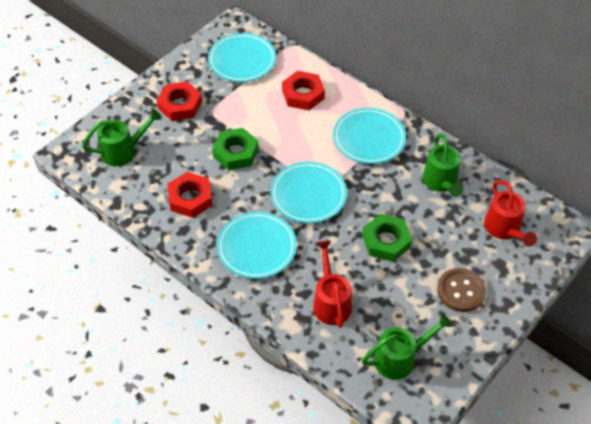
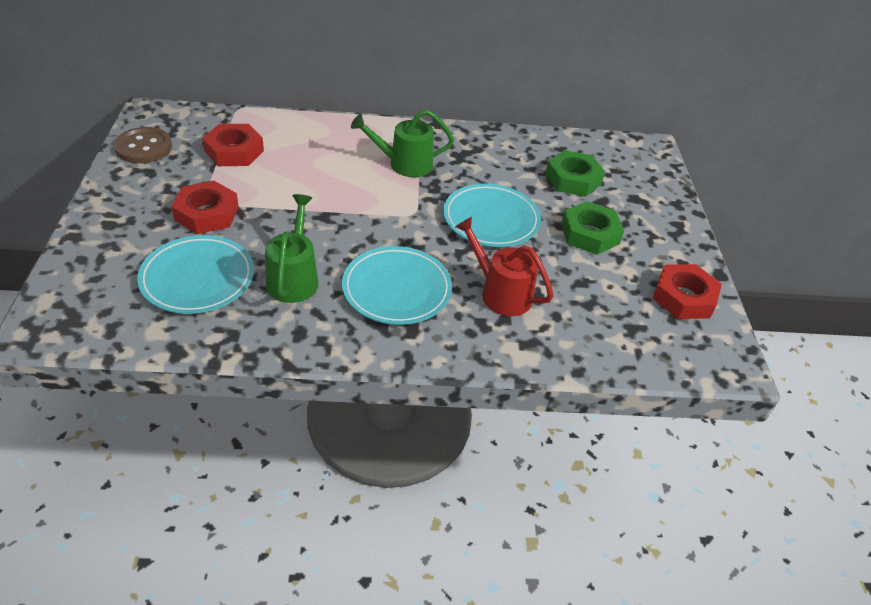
green watering can: 3 -> 2
red watering can: 2 -> 1
turquoise plate: 4 -> 3

